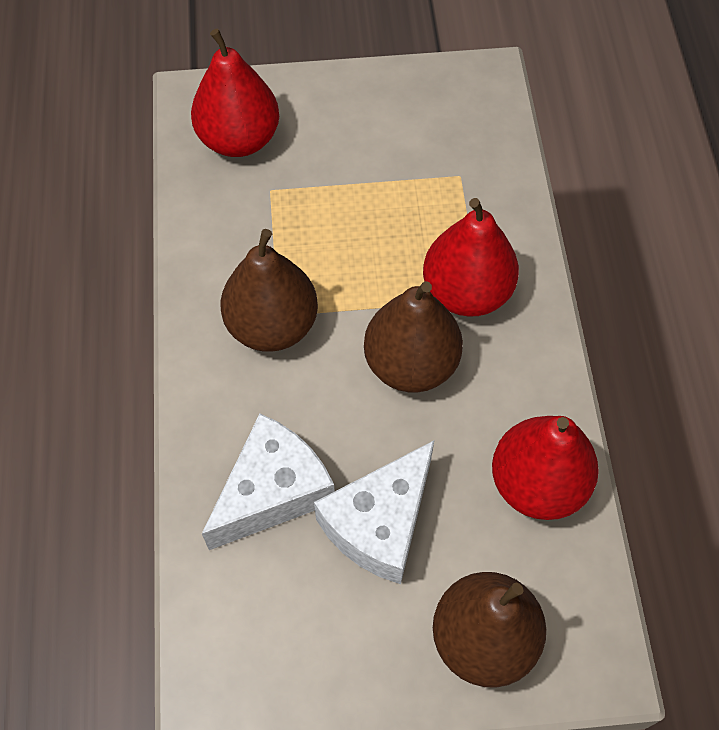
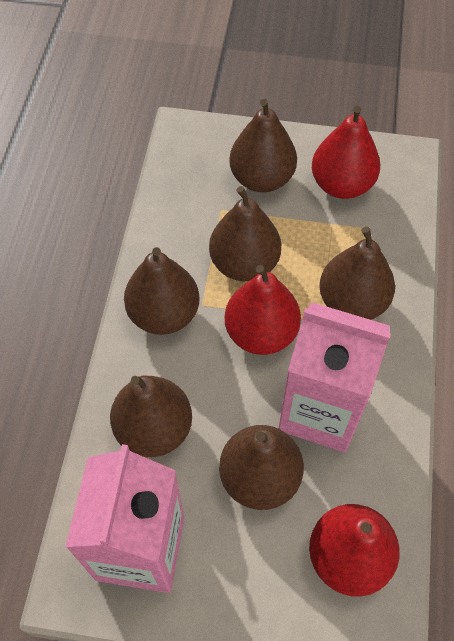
brown pear: 3 -> 6
pink carton: 0 -> 2
white cheese: 2 -> 0

